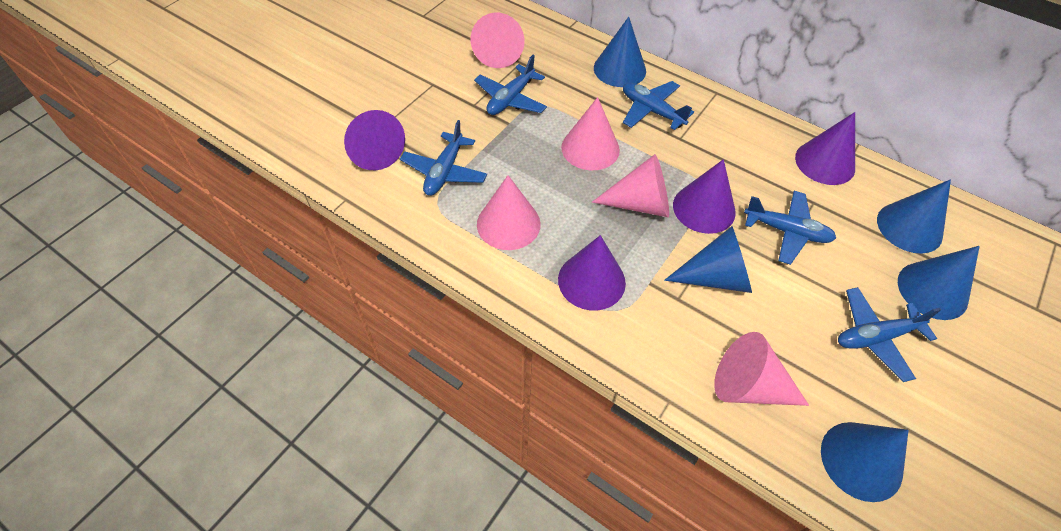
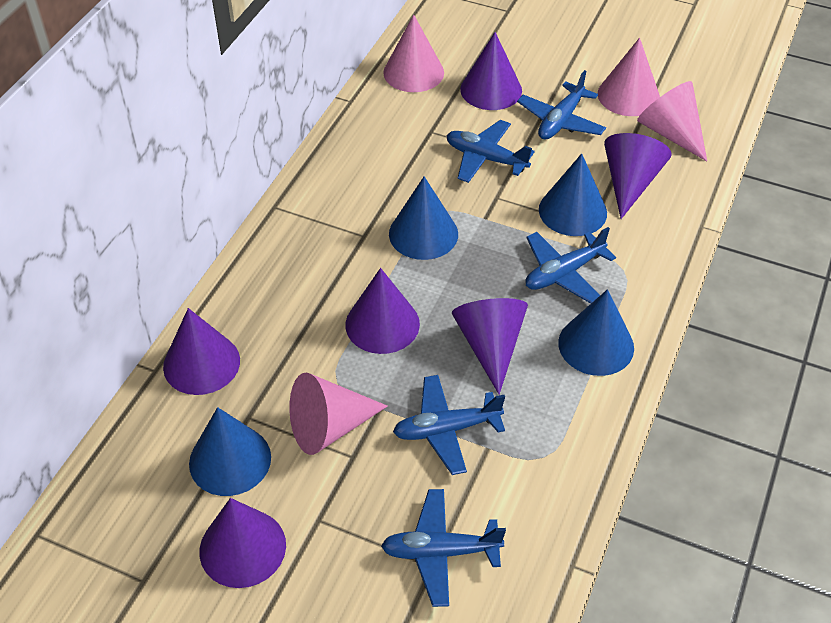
blue cone: 5 -> 4
pink cone: 5 -> 4
purple cone: 4 -> 6

